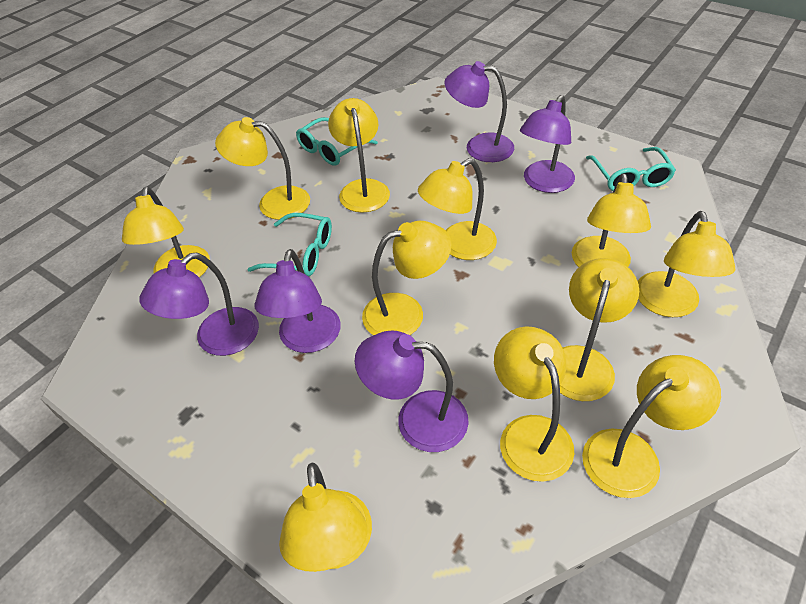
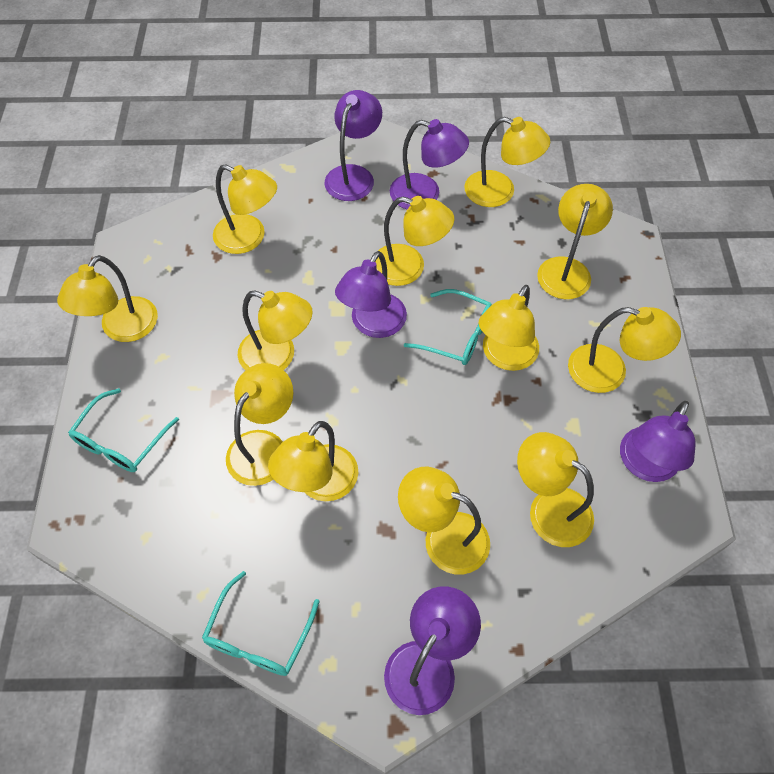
yellow lamp: 11 -> 12

